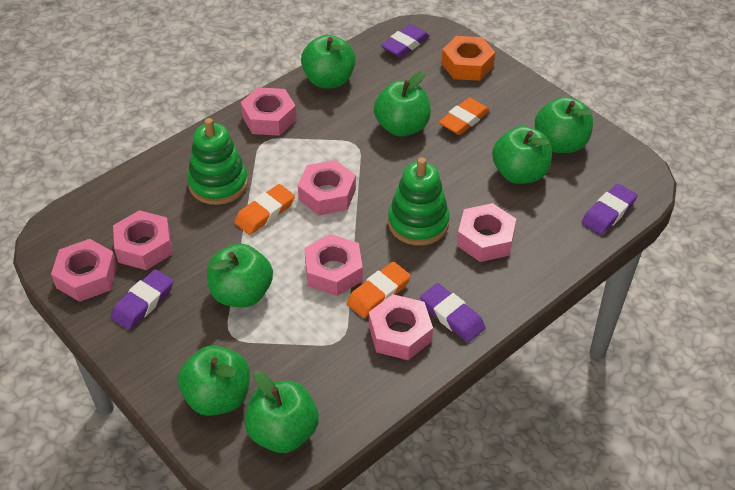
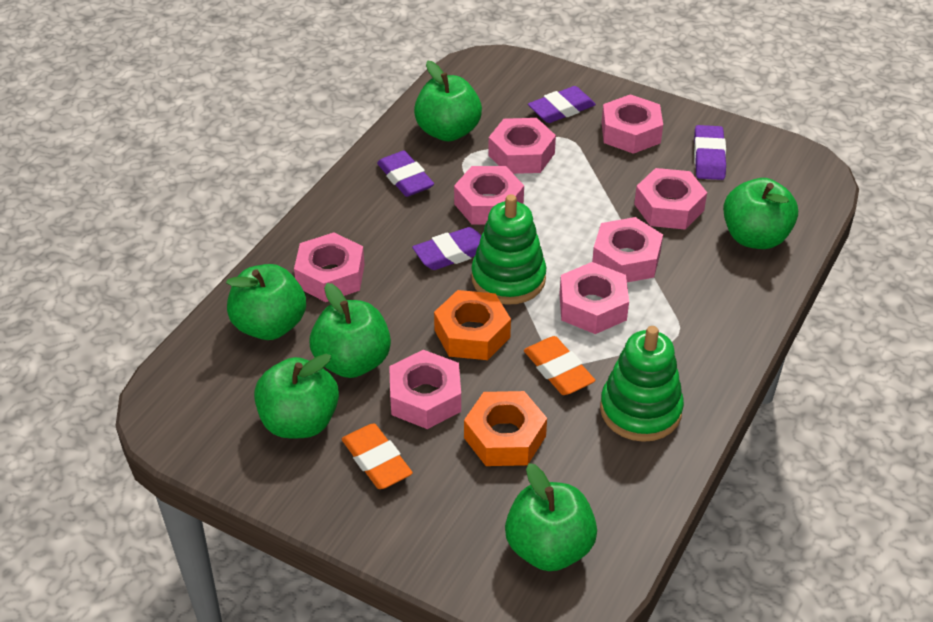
green apple: 7 -> 6
orange eraser: 3 -> 2
orange nut: 1 -> 2
pink nut: 7 -> 8

